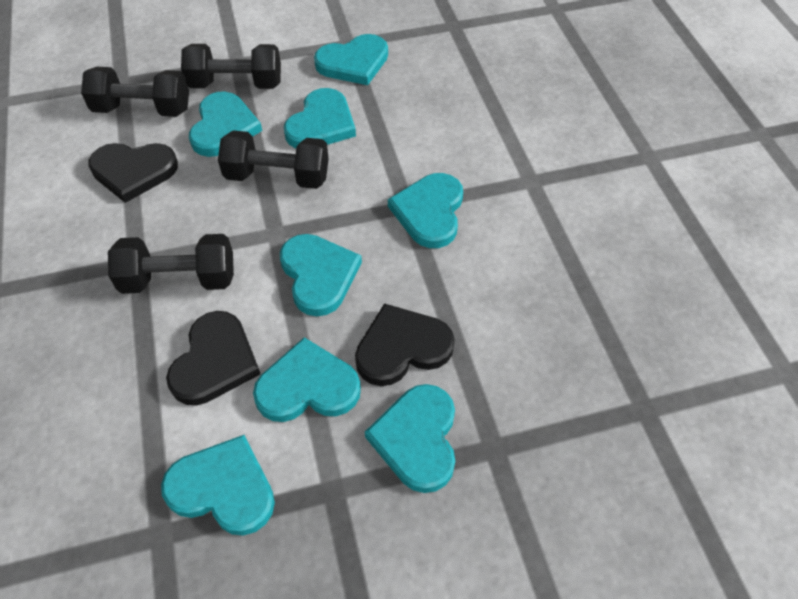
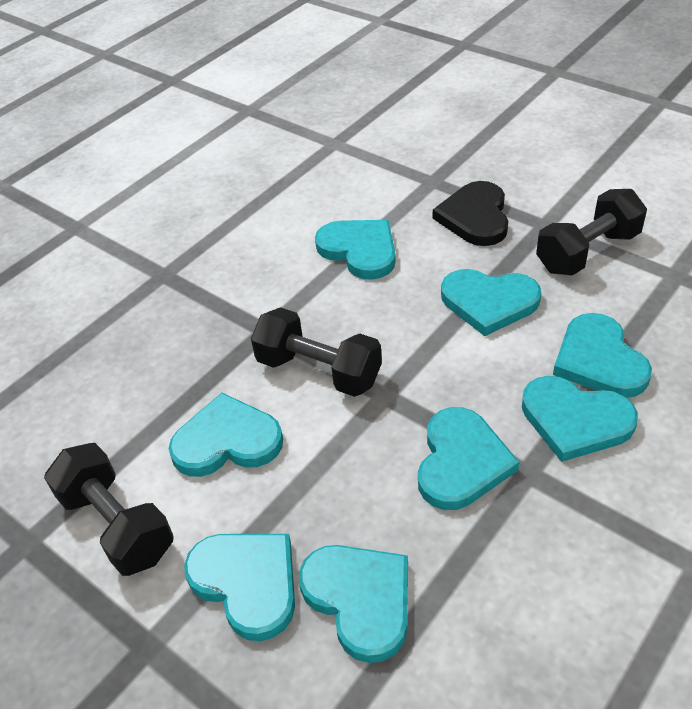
black dumbbell: 4 -> 3
black heart: 3 -> 1

